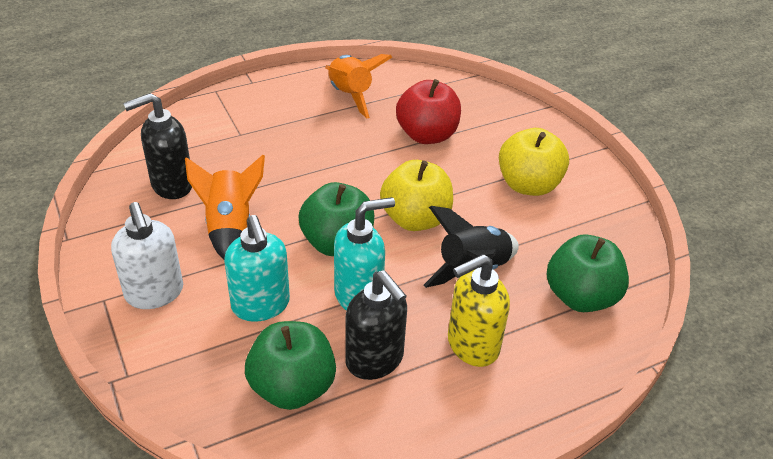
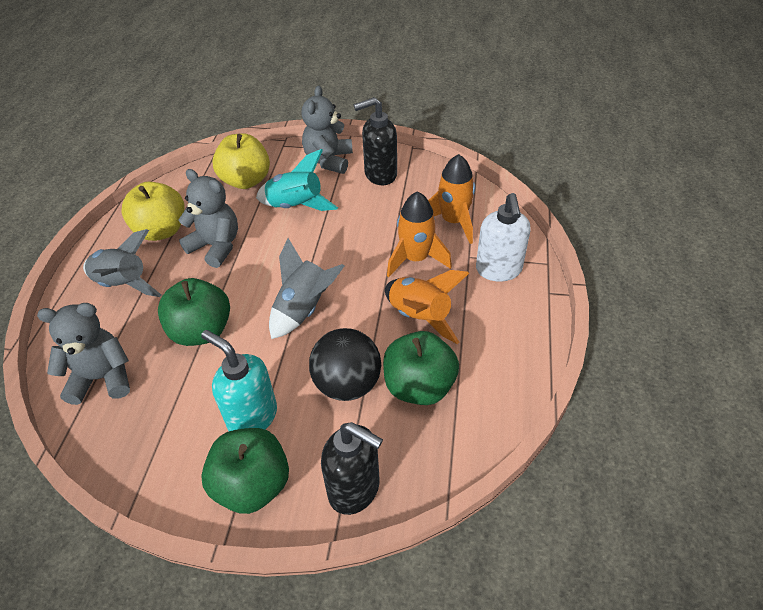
black ball: 0 -> 1
black rocket: 1 -> 0
grey rocket: 0 -> 2
grey teddy bear: 0 -> 3
orange rocket: 2 -> 3
red apple: 1 -> 0
turquoise rocket: 0 -> 1
turquoise soap dispenser: 2 -> 1
yellow soap dispenser: 1 -> 0

